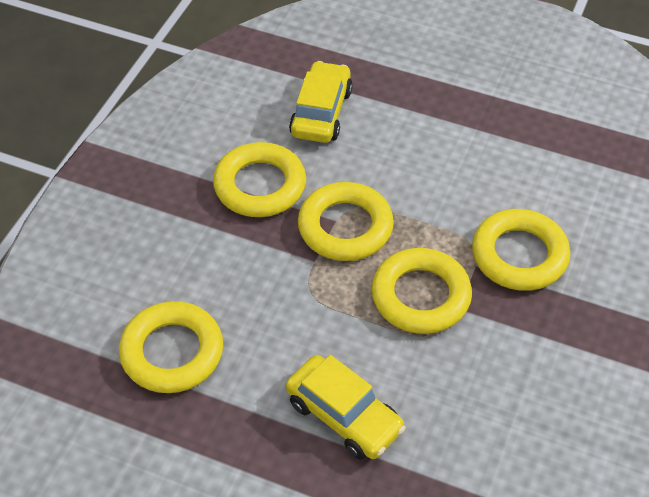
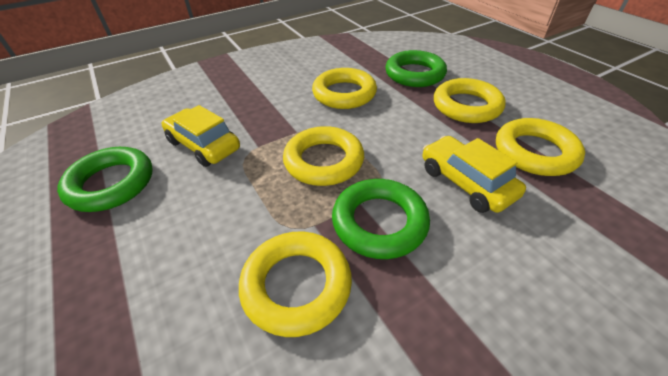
green ring: 0 -> 3

